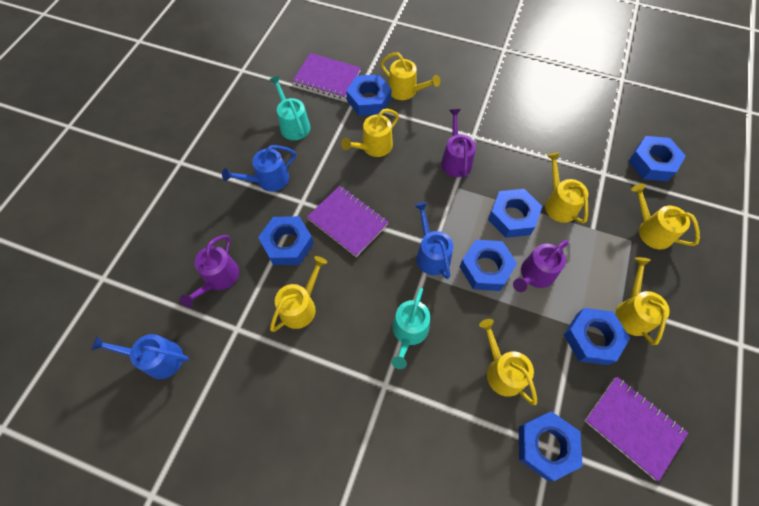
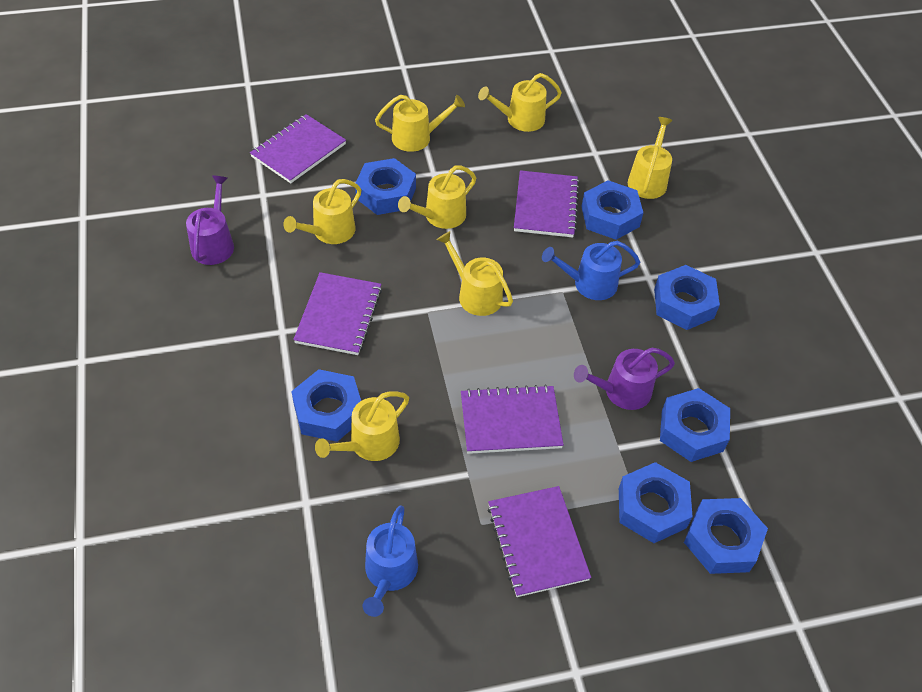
blue watering can: 3 -> 2
purple notebook: 3 -> 5
purple watering can: 3 -> 2
turquoise watering can: 2 -> 0

